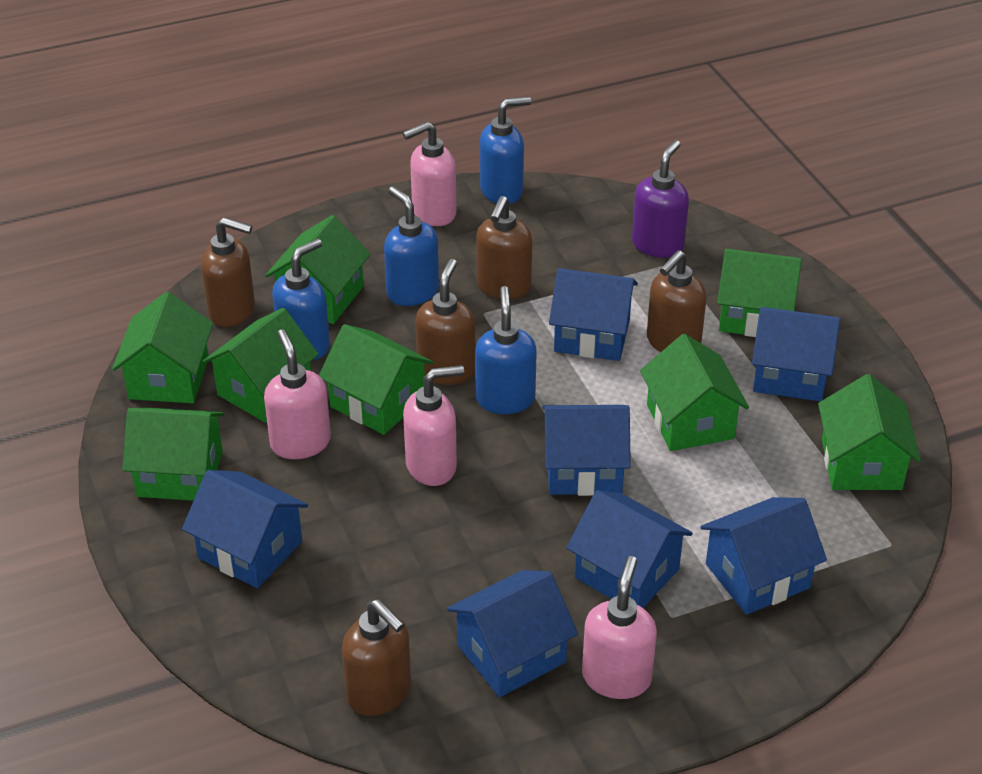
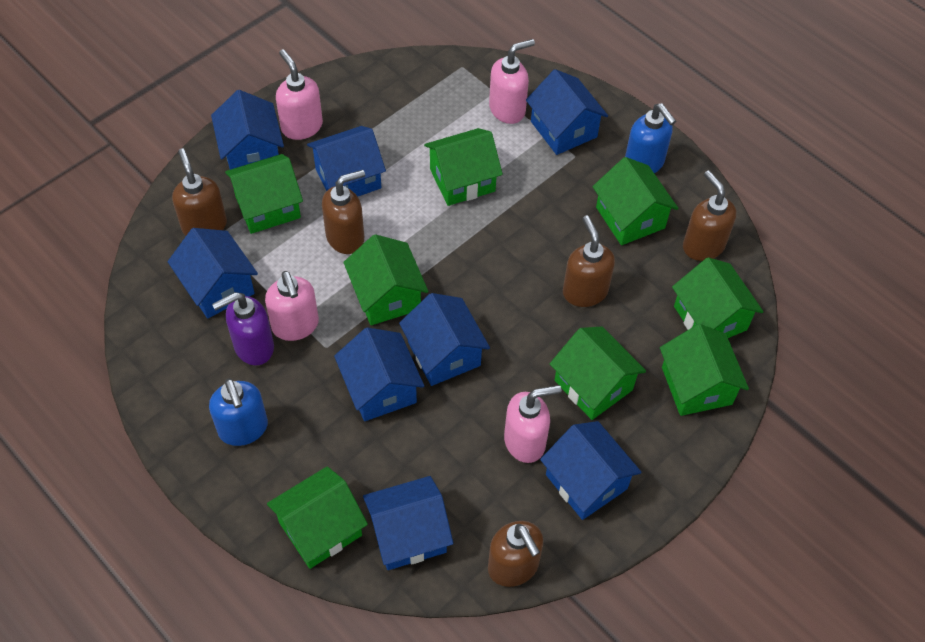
blue house: 7 -> 8
blue soap dispenser: 4 -> 2

